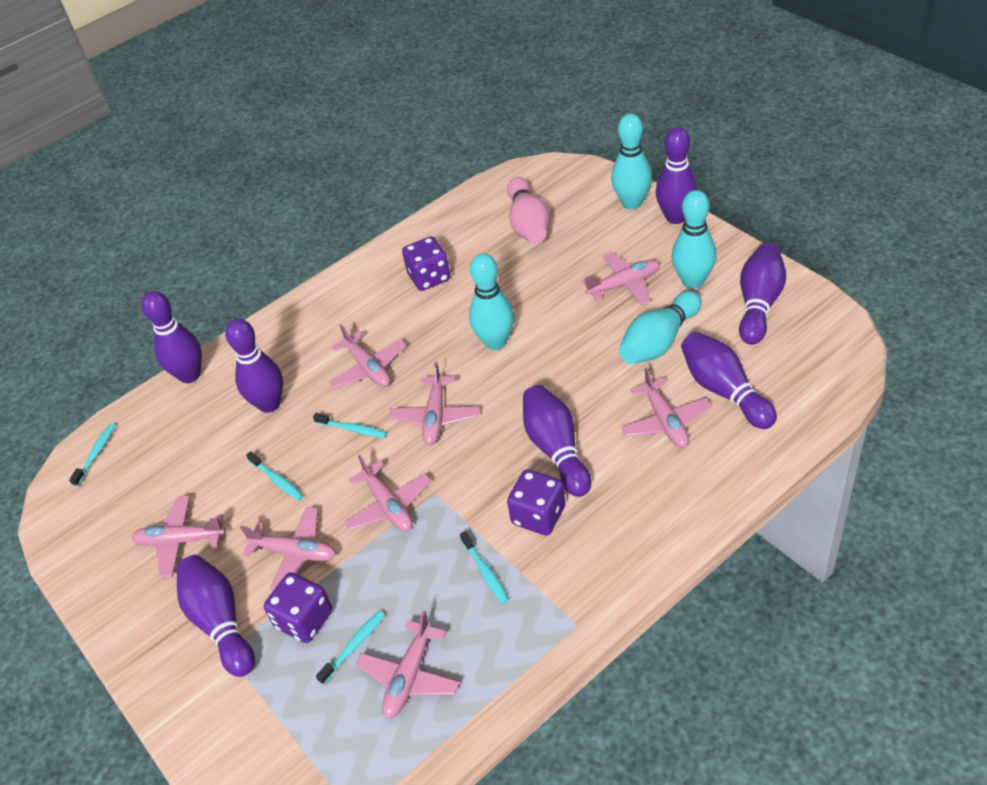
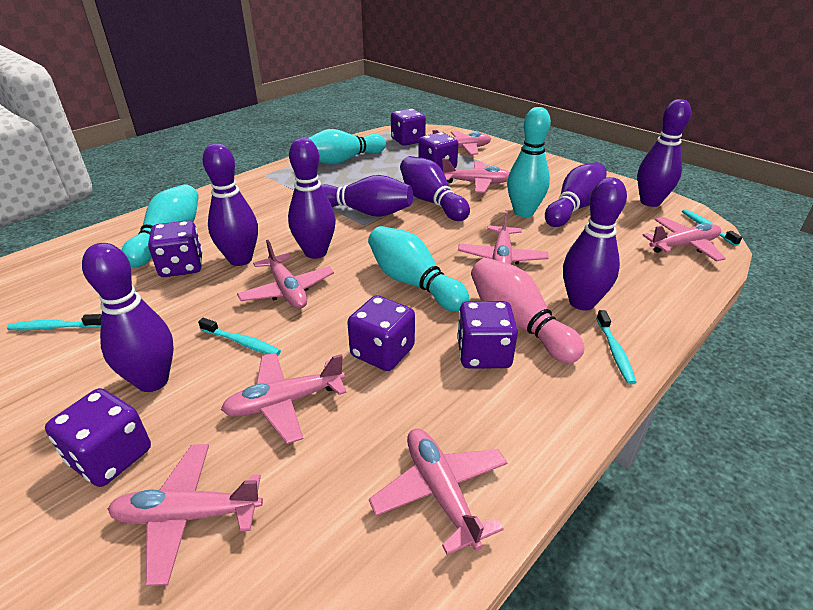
purple bowling pin: 7 -> 8
purple dice: 3 -> 6
turquoise toothbrush: 5 -> 4

